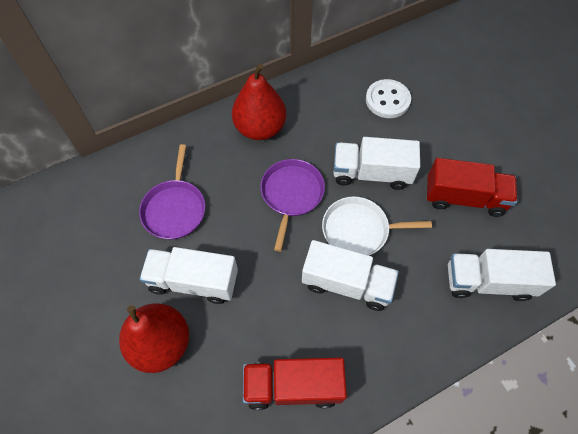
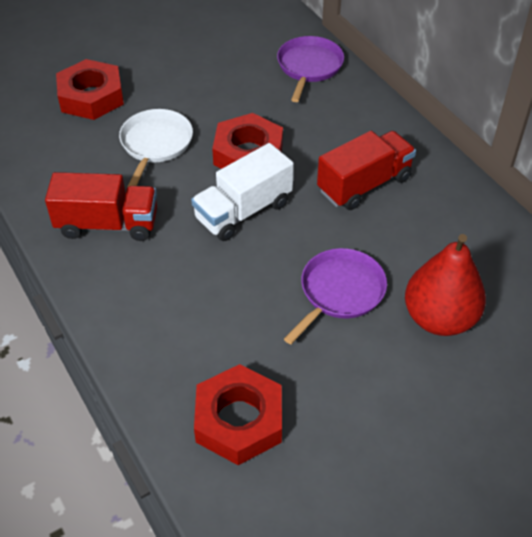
red nut: 0 -> 3
red pear: 2 -> 1
white button: 1 -> 0
white truck: 4 -> 1

